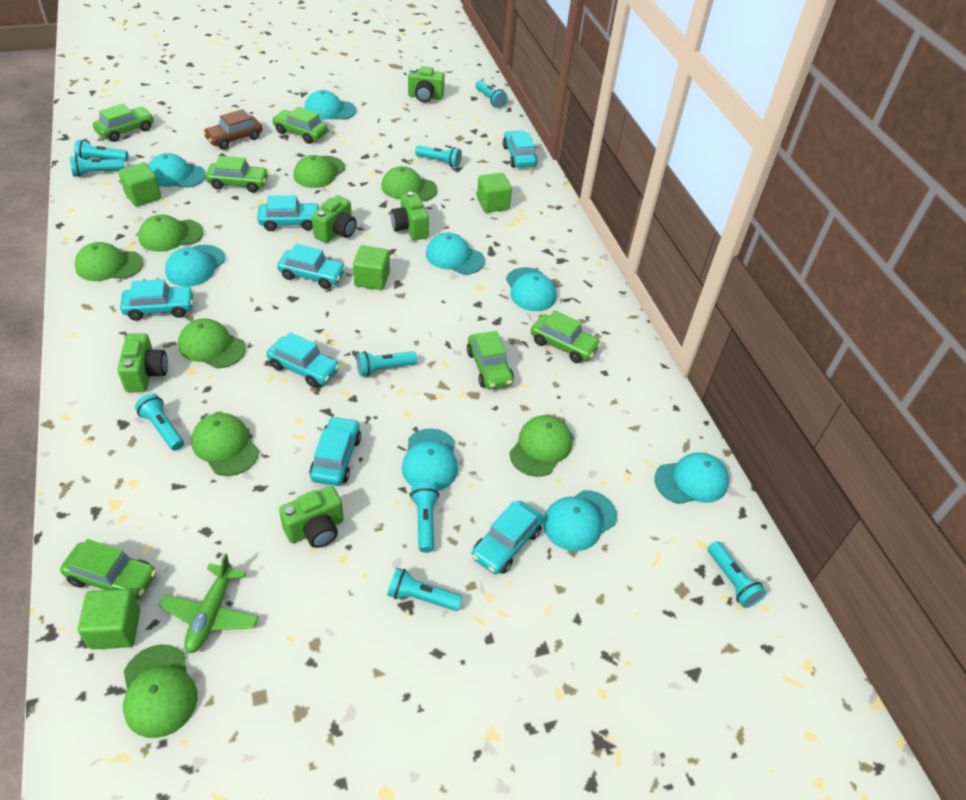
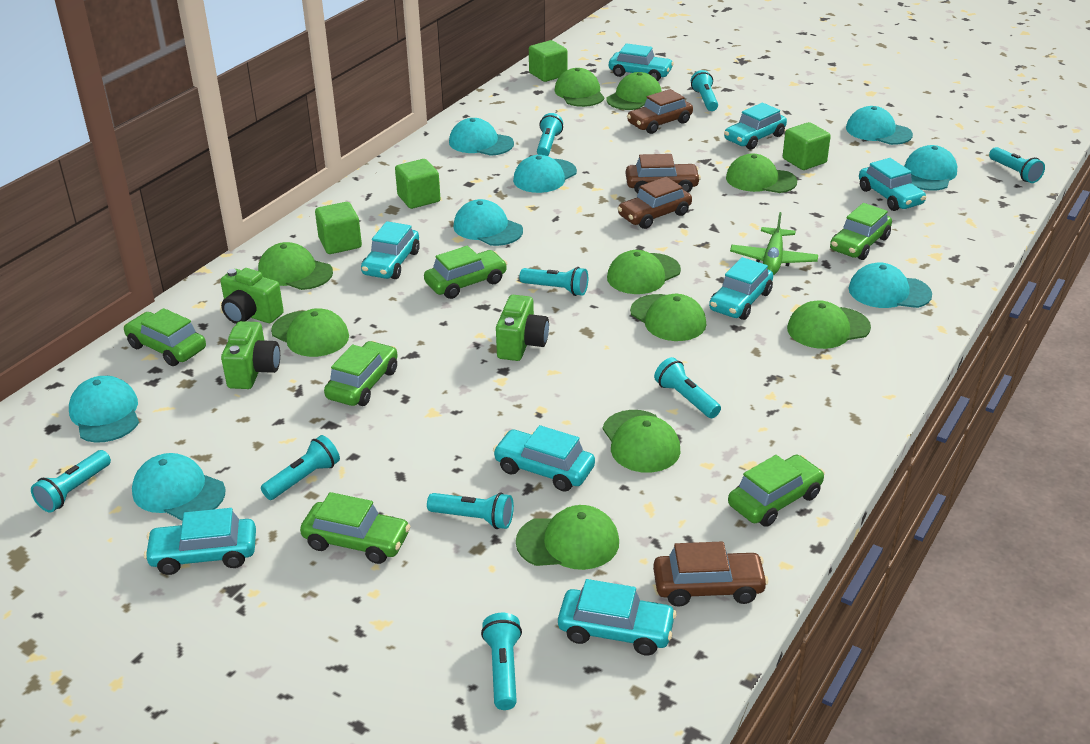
brown car: 1 -> 4
green camera: 5 -> 3
green cap: 8 -> 10
turquoise car: 7 -> 8

